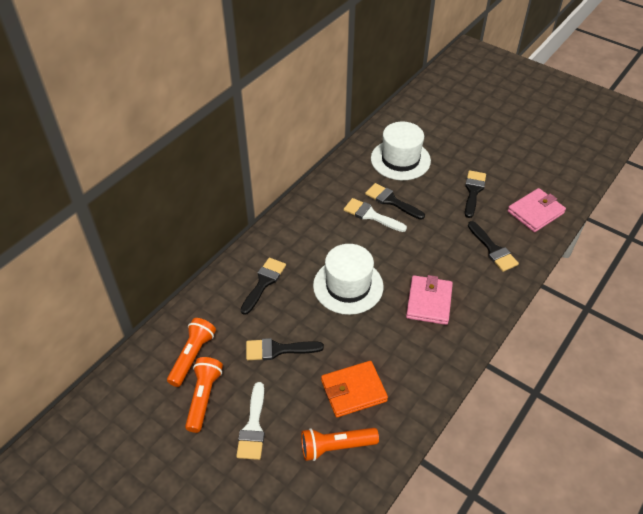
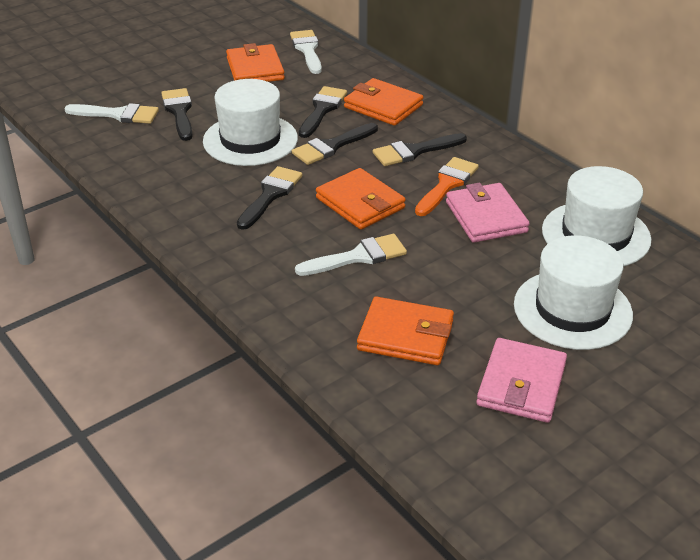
orange brush: 0 -> 1
orange flashlight: 3 -> 0
orange wallet: 1 -> 4
white brush: 2 -> 3
white hat: 2 -> 3

